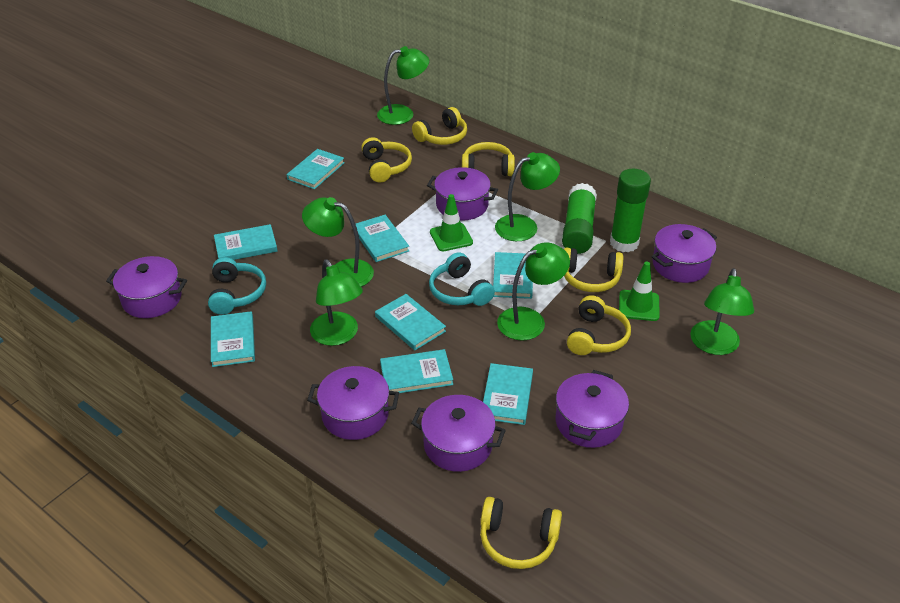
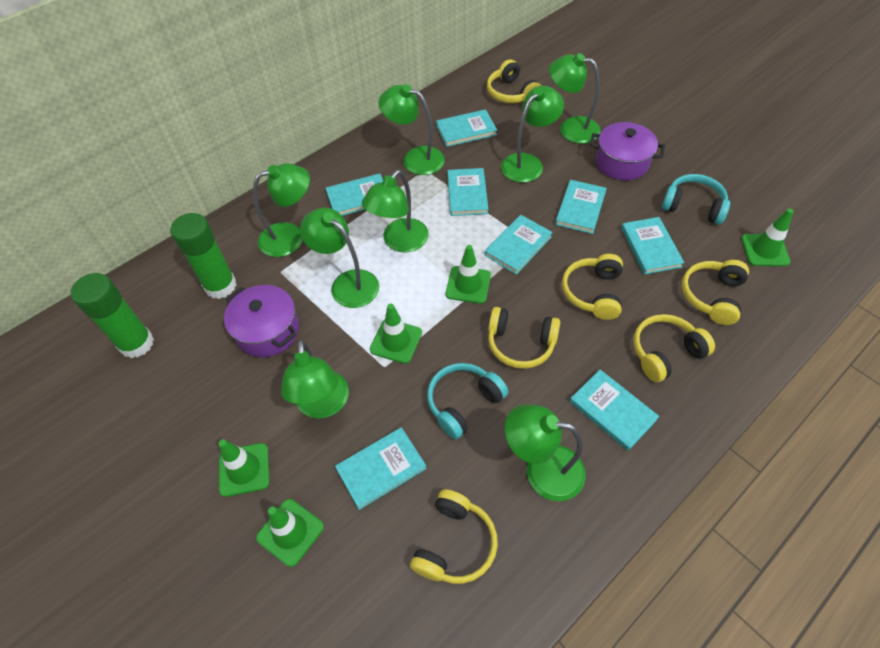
green lamp: 6 -> 8
green traffic cone: 2 -> 5
purple pot: 6 -> 2

